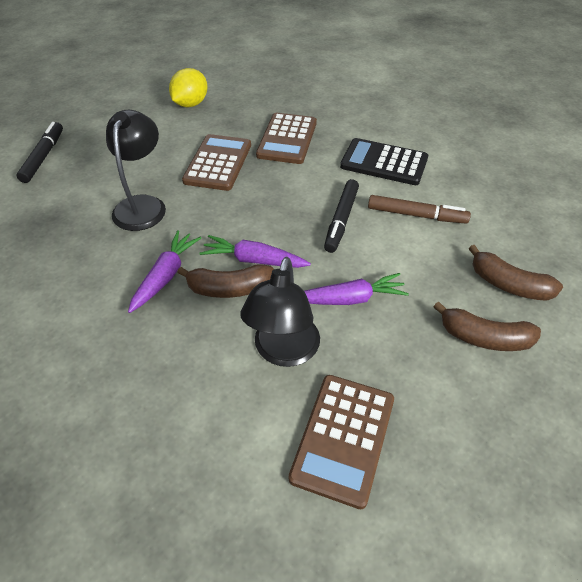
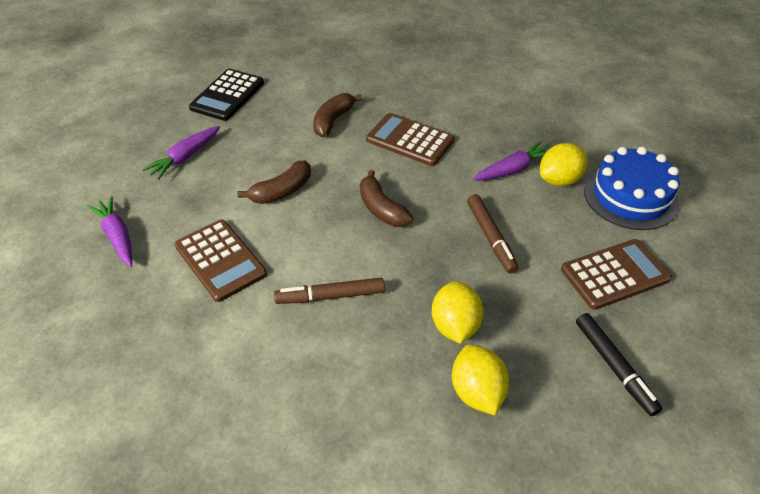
black lamp: 2 -> 0
black marker: 2 -> 1
blue cake: 0 -> 1
brown marker: 1 -> 2
yellow lemon: 1 -> 3

